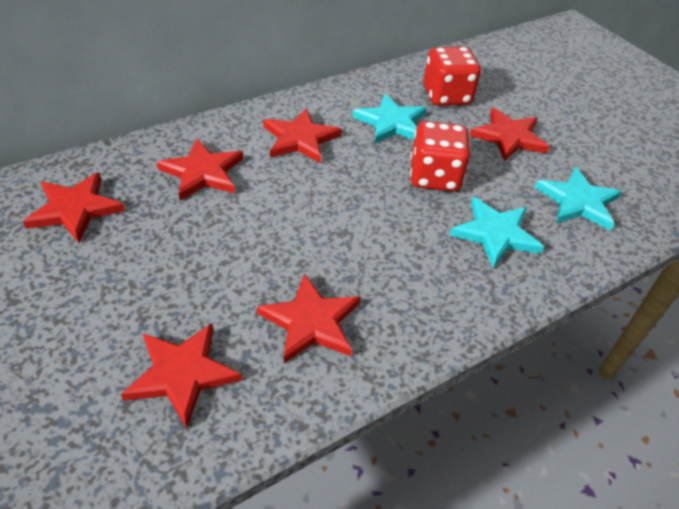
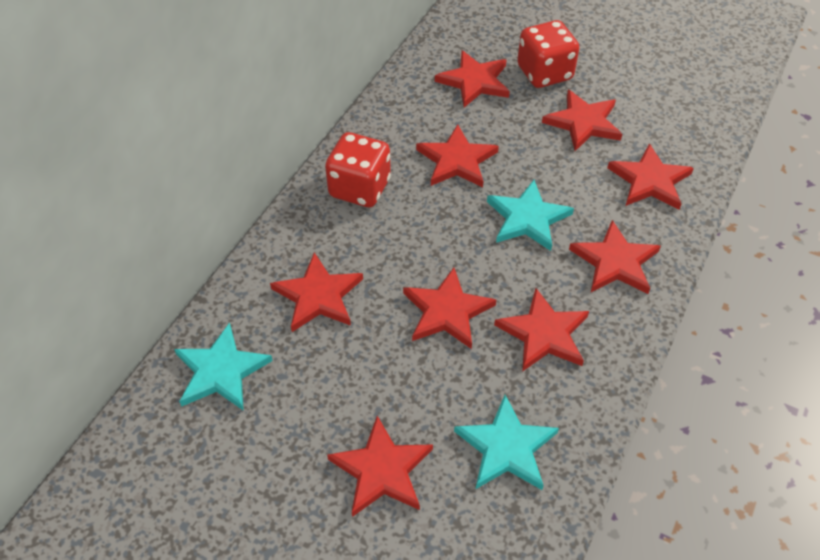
red star: 6 -> 9

